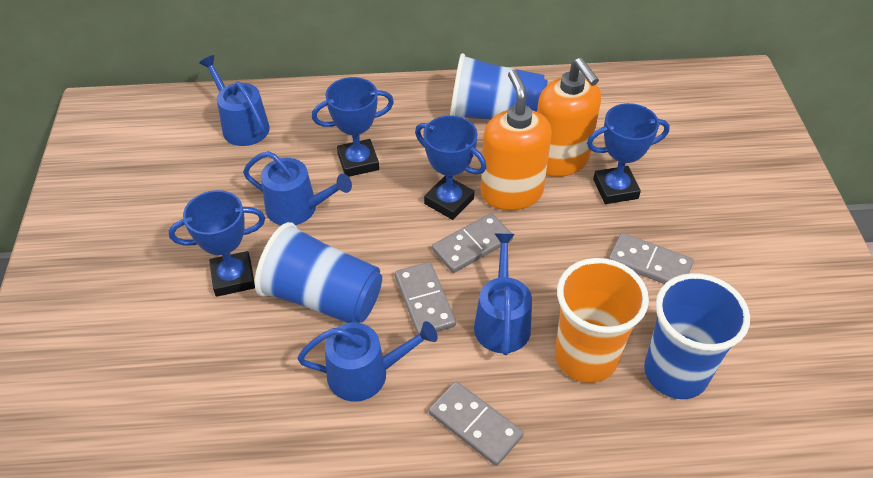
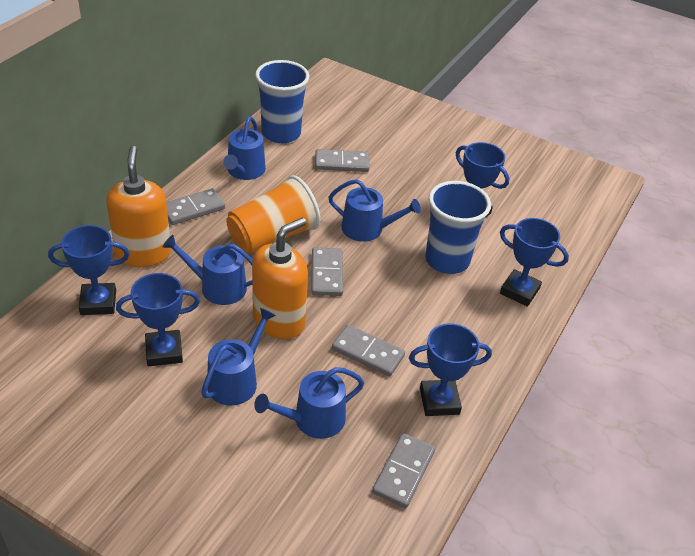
blue cup: 3 -> 2
blue trophy: 4 -> 5
blue watering can: 4 -> 5
grey domino: 4 -> 5

